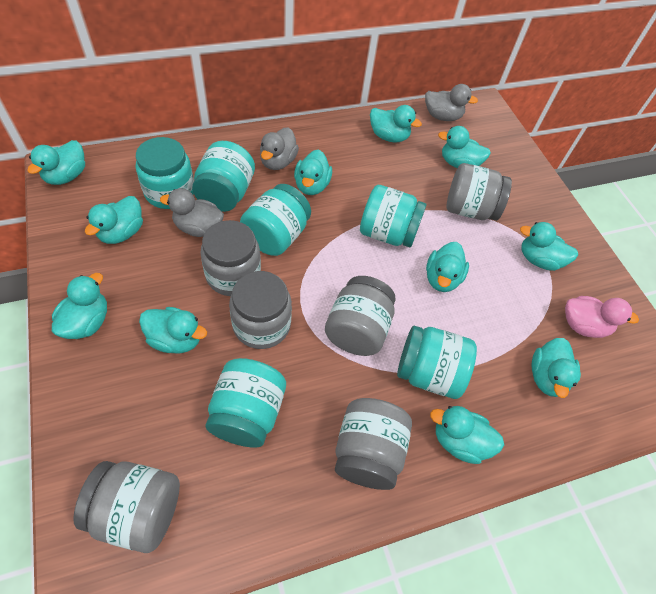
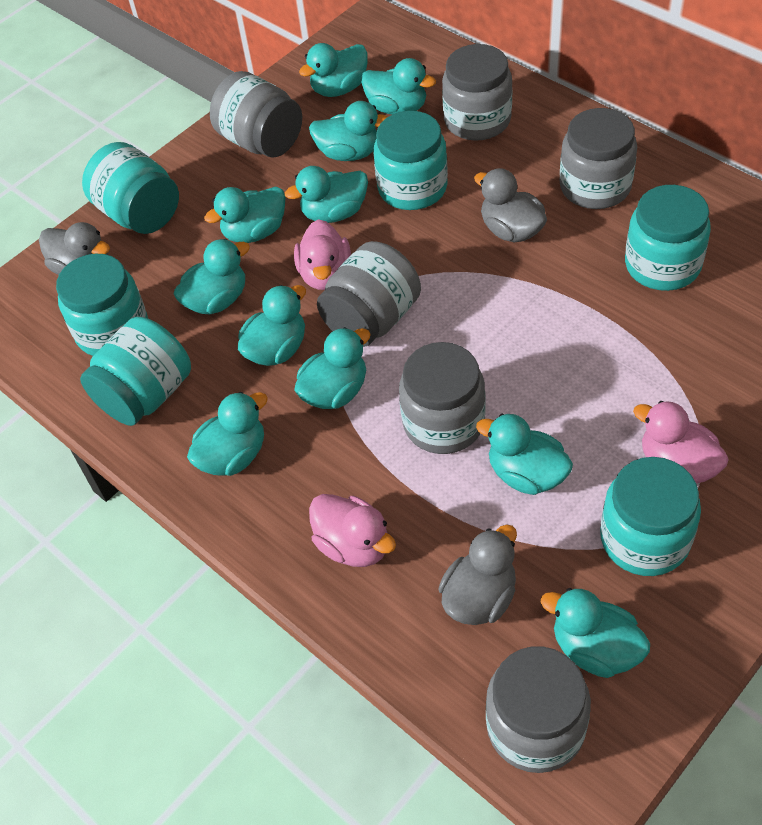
pink duck: 1 -> 3

